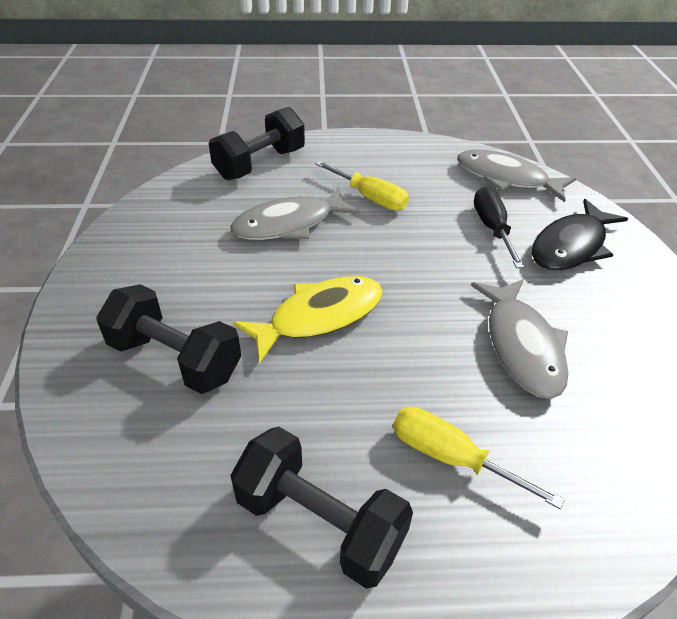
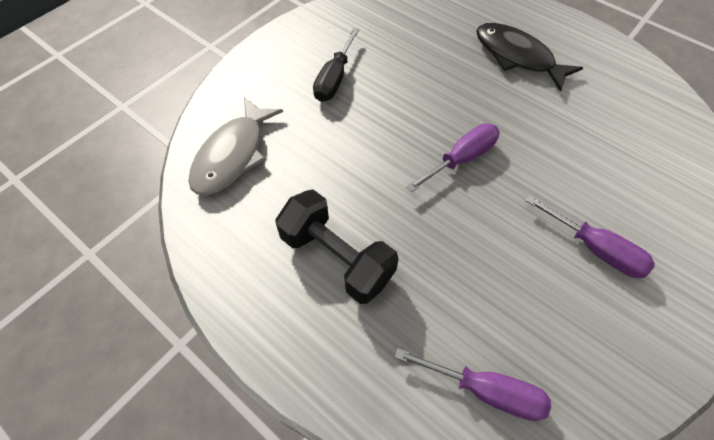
black dumbbell: 3 -> 1
grey fish: 3 -> 1
purple screwdriver: 0 -> 3
yellow fish: 1 -> 0
yellow screwdriver: 2 -> 0

